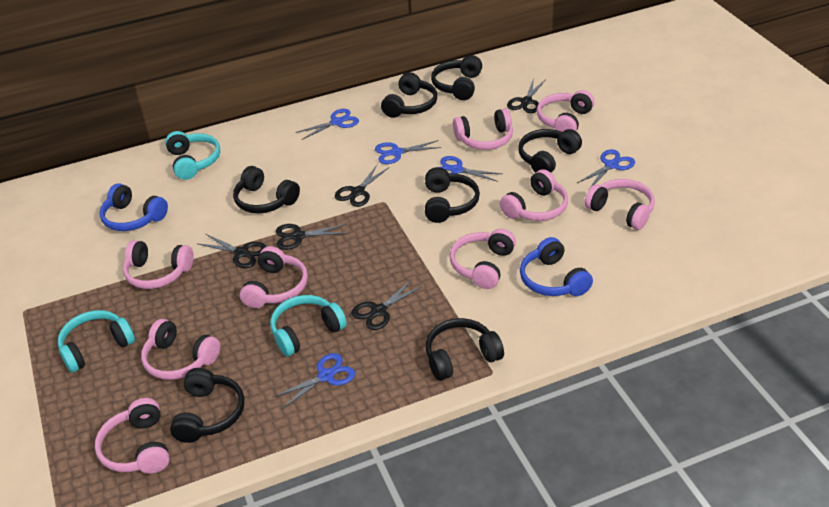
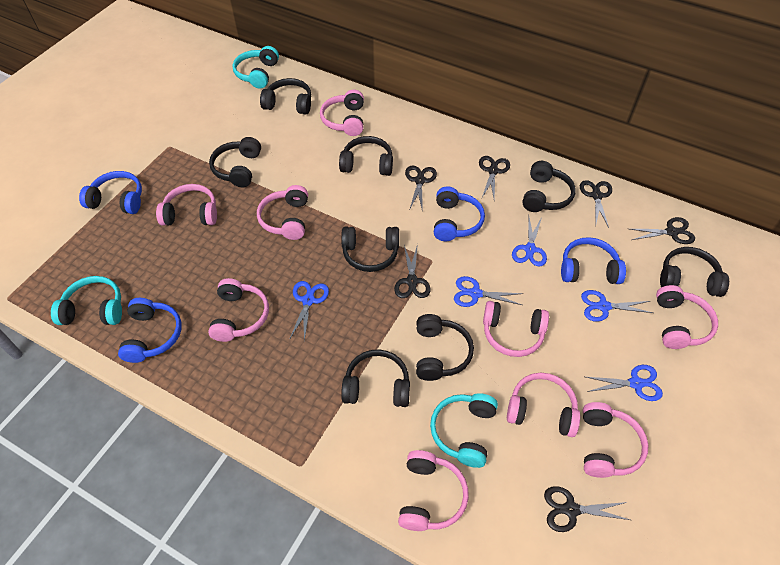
black headphones: 7 -> 8
black scissors: 5 -> 6
blue headphones: 2 -> 4

